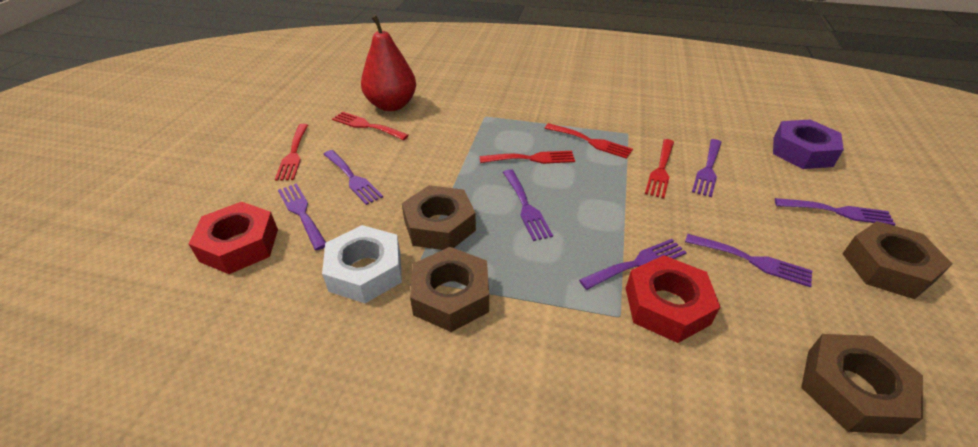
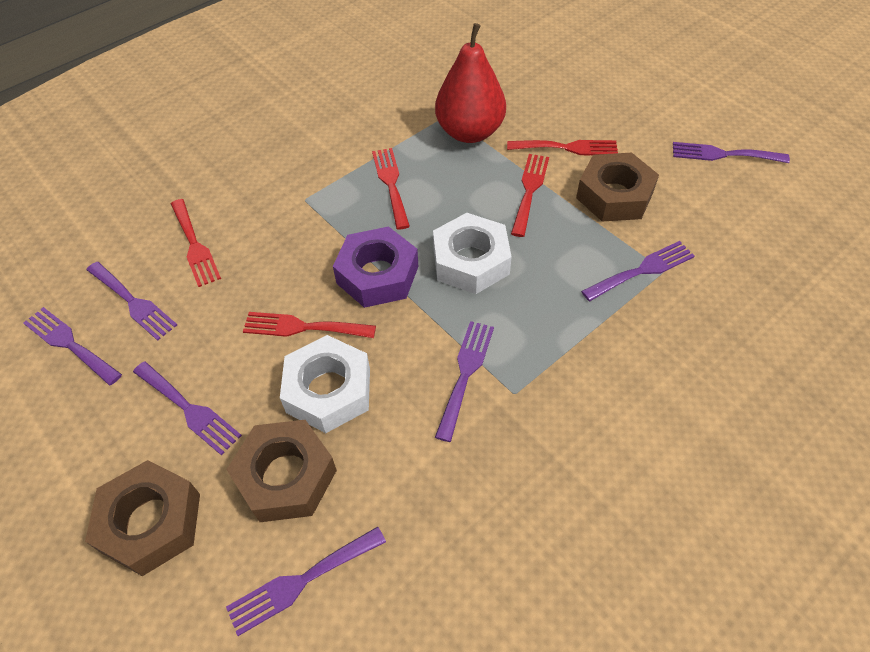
brown nut: 4 -> 3
red nut: 2 -> 0
white nut: 1 -> 2

